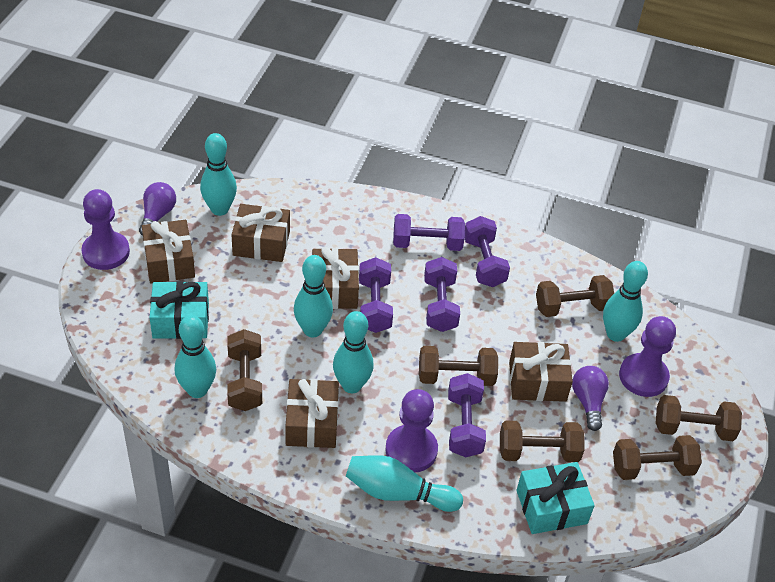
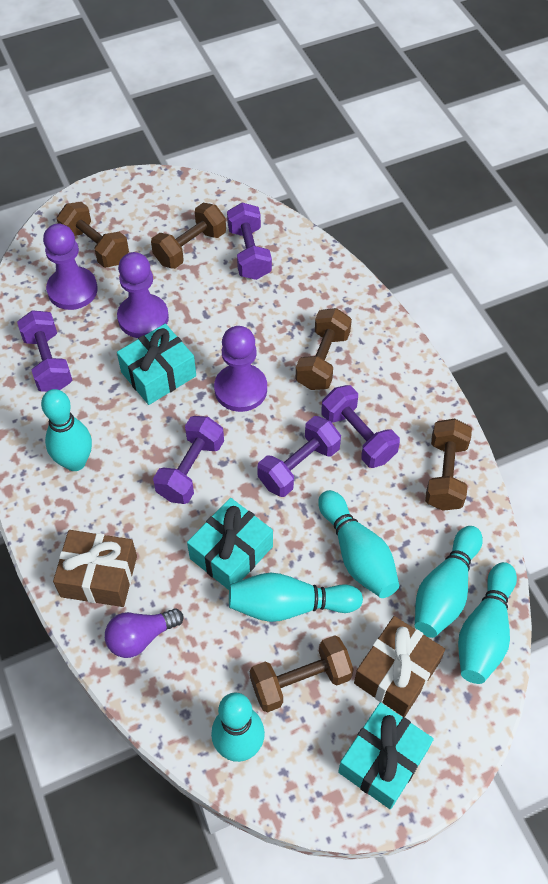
brown dumbbell: 6 -> 5
brown gift: 5 -> 2
purple light bulb: 2 -> 1
turquoise gift: 2 -> 3

